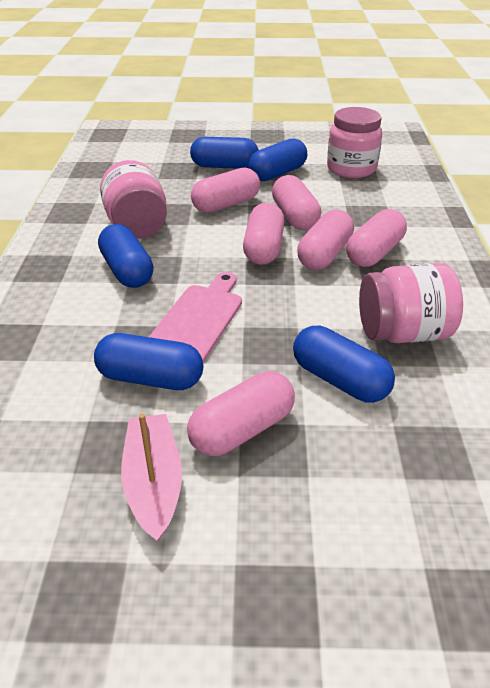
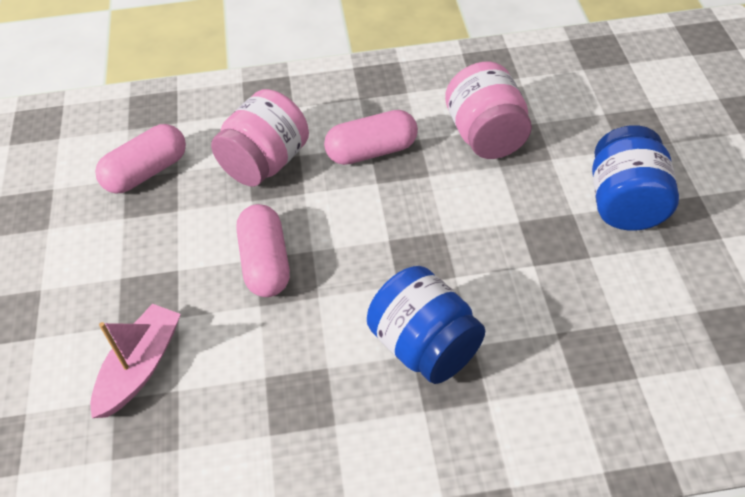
blue capsule: 5 -> 0
blue jar: 0 -> 2
pink capsule: 6 -> 3
pink cutting board: 1 -> 0
pink jar: 3 -> 2

